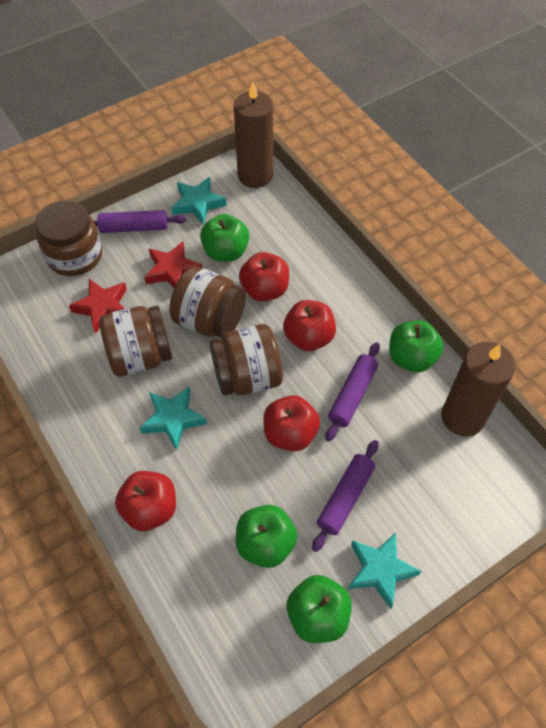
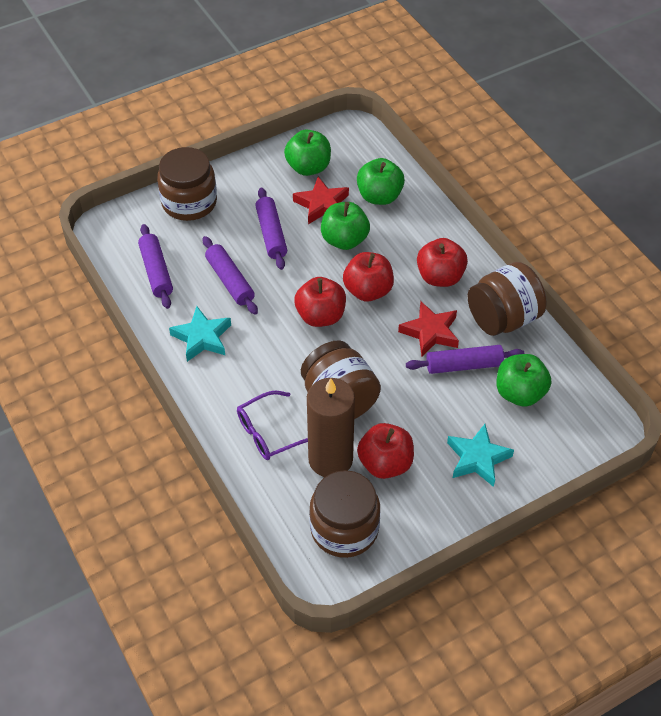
brown candle: 2 -> 1
purple glasses: 0 -> 1
purple rolling pin: 3 -> 4
turquoise star: 3 -> 2

